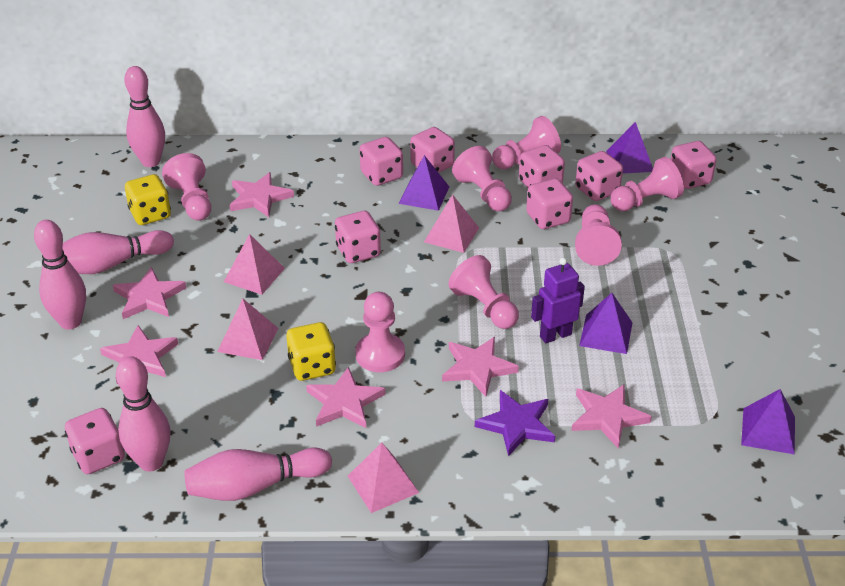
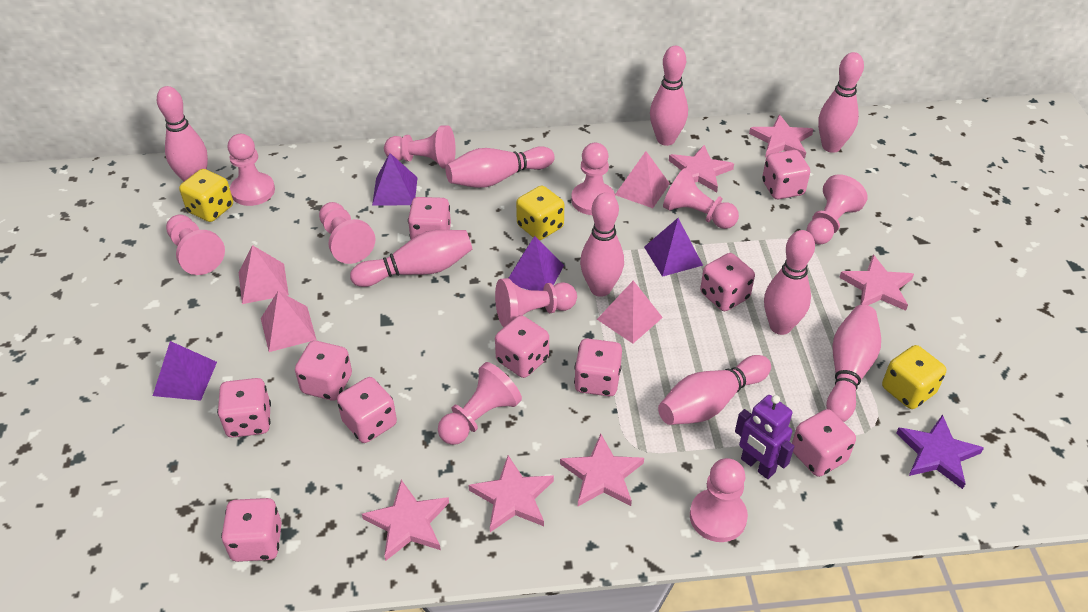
pink bowling pin: 5 -> 9
pink dice: 8 -> 10
pink pawn: 7 -> 10
yellow dice: 2 -> 3

